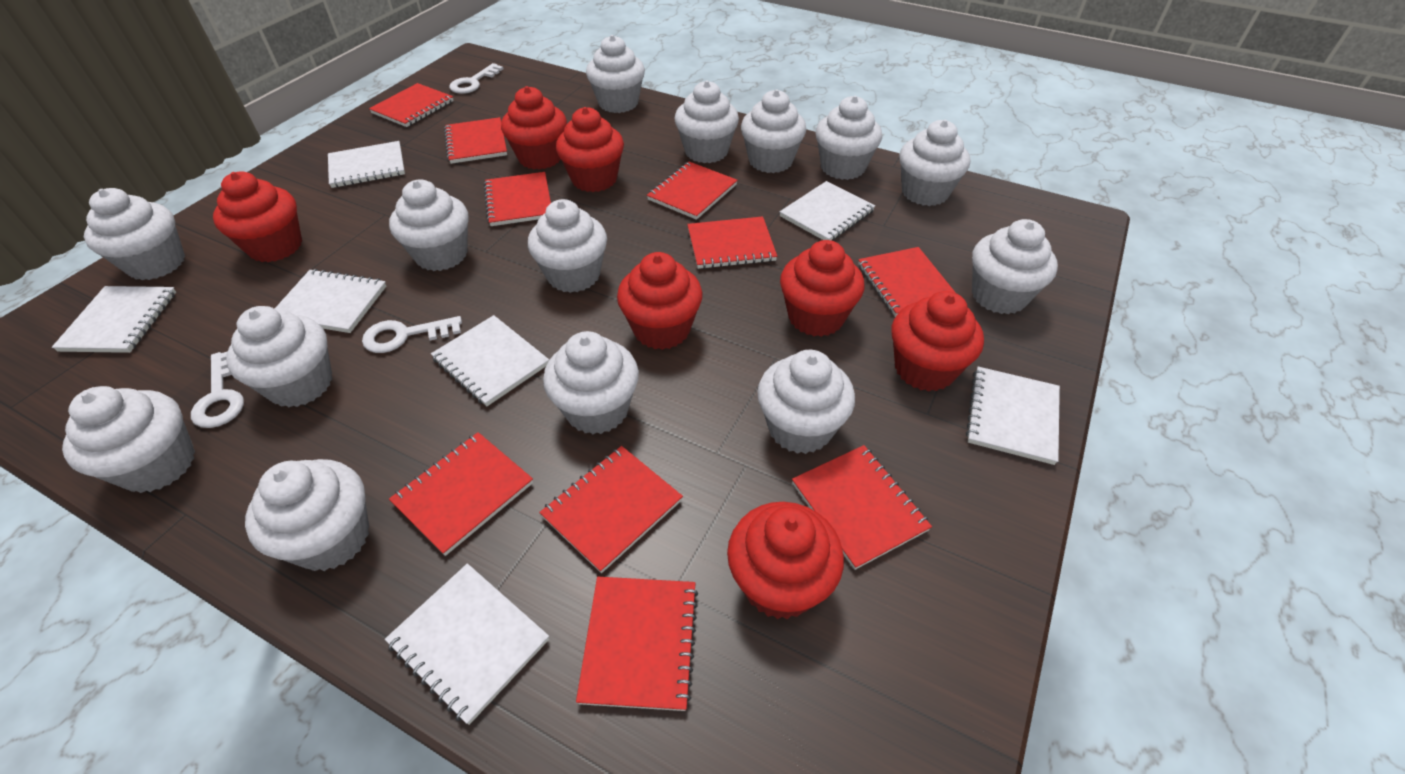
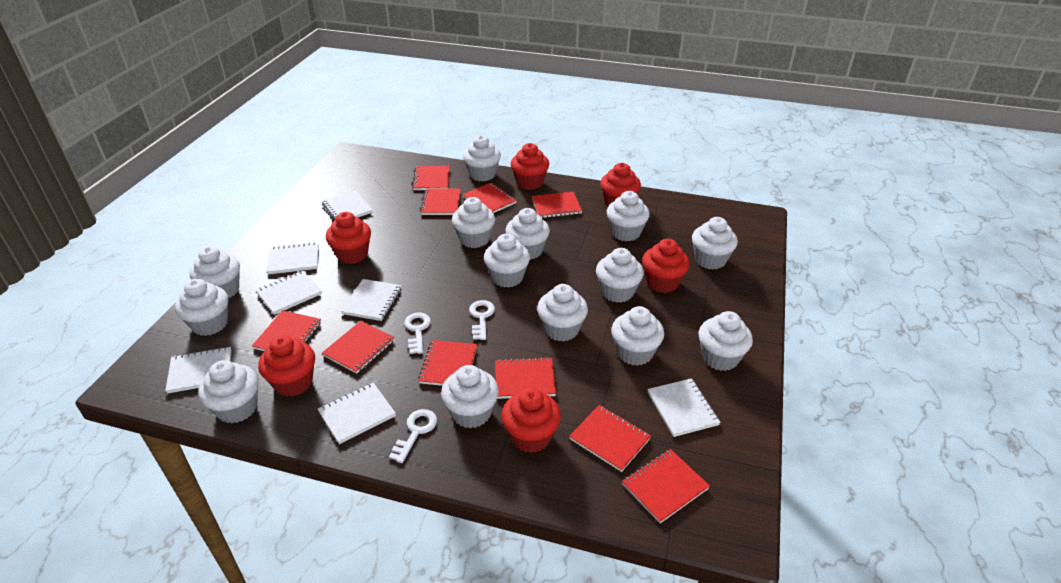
red cupcake: 7 -> 6

